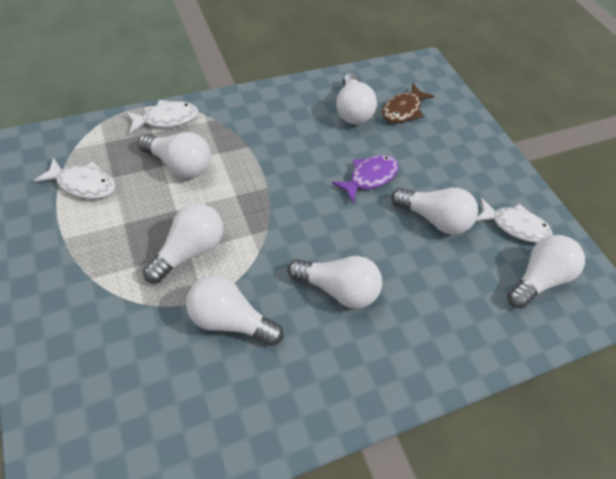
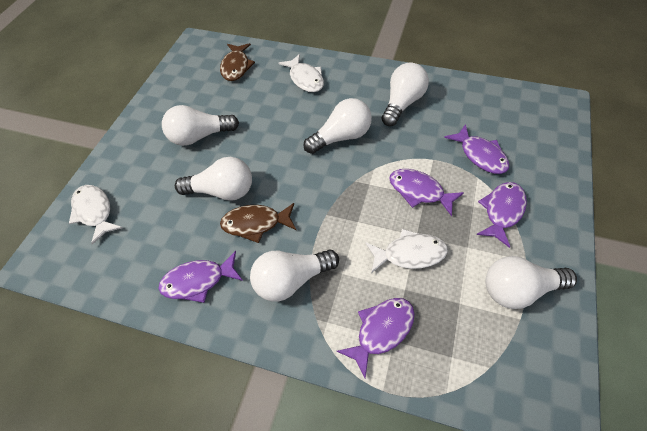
brown fish: 1 -> 2
purple fish: 1 -> 5
white light bulb: 7 -> 6

